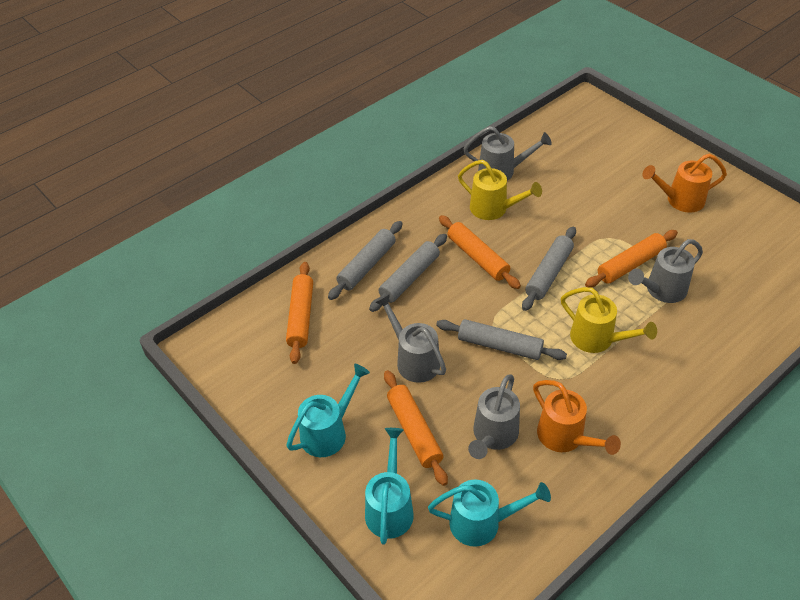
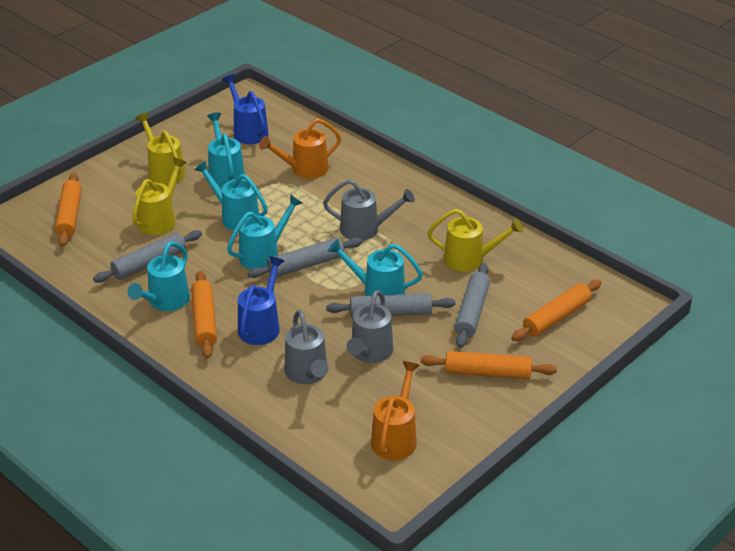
blue watering can: 0 -> 2
grey watering can: 4 -> 3
turquoise watering can: 3 -> 5
yellow watering can: 2 -> 3

